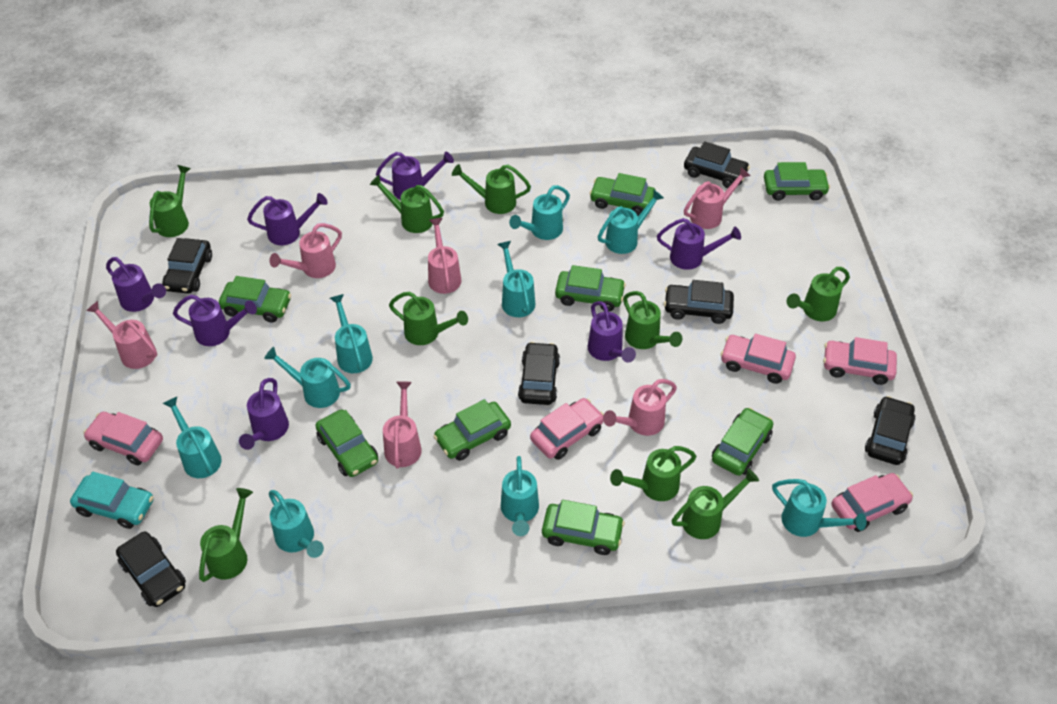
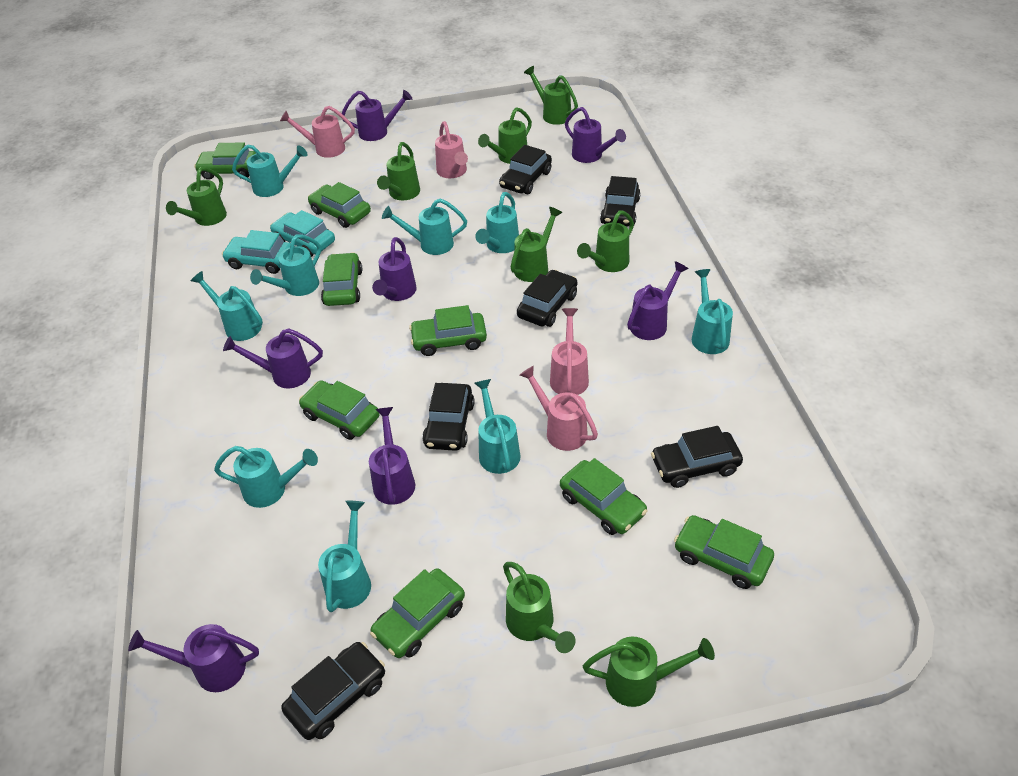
green watering can: 9 -> 8
pink car: 5 -> 0
pink watering can: 6 -> 4
turquoise car: 1 -> 2

